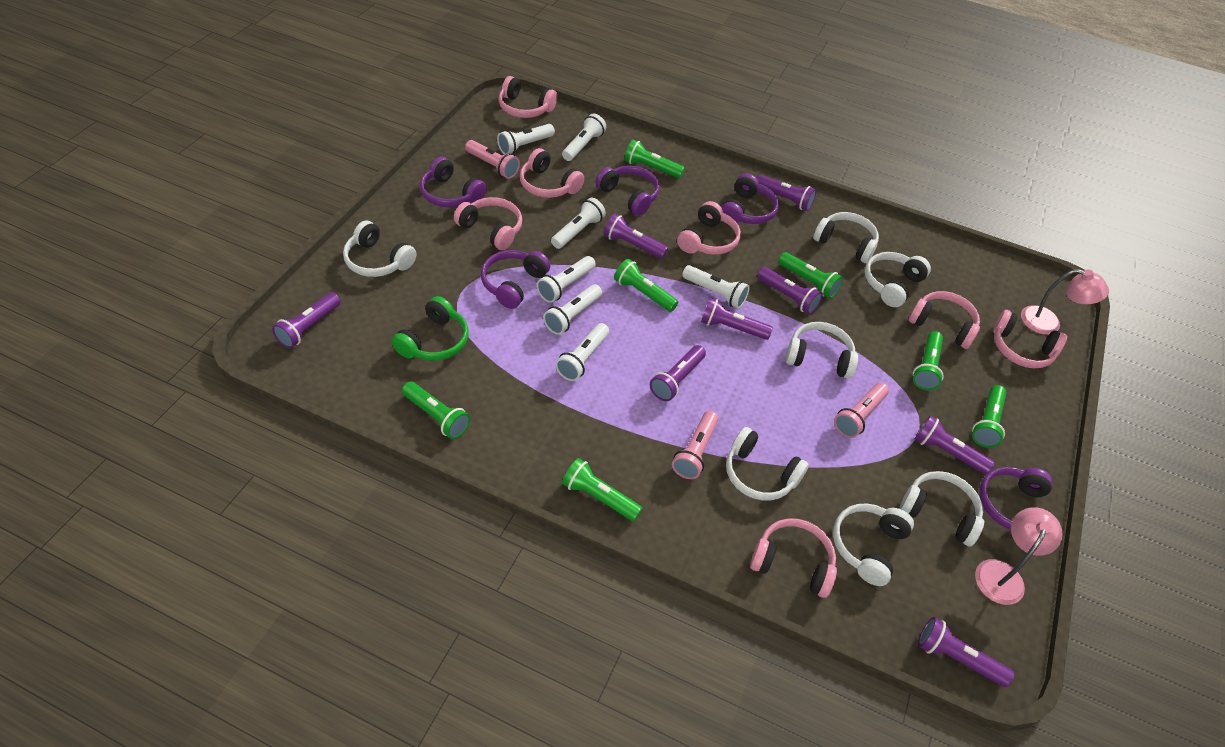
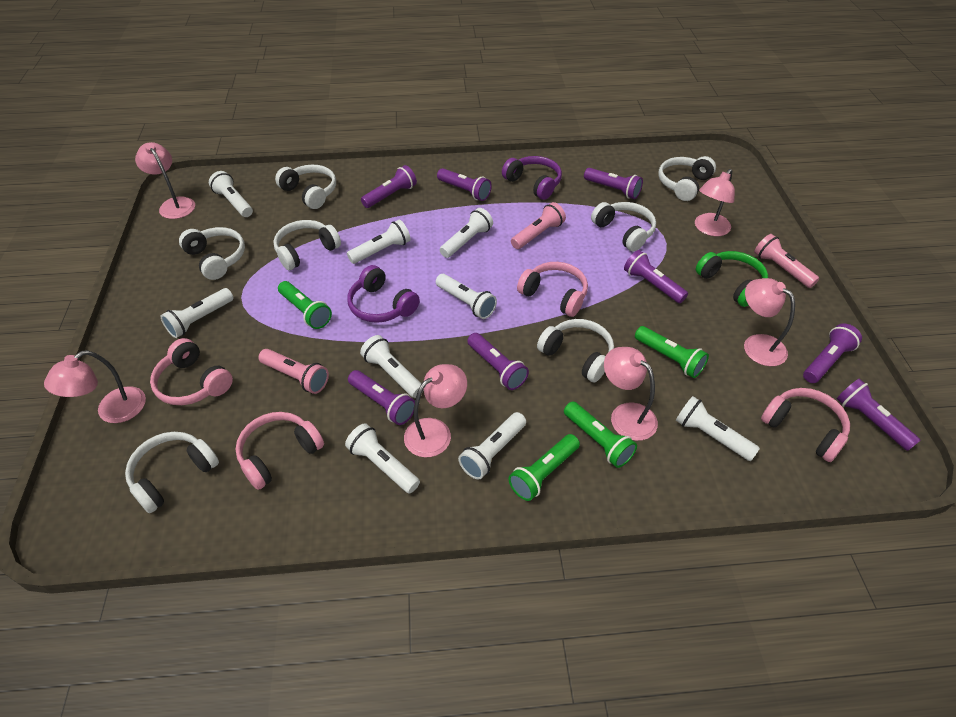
green flashlight: 7 -> 4
pink headphones: 7 -> 4
pink lamp: 2 -> 6
purple headphones: 5 -> 2
white flashlight: 7 -> 9

